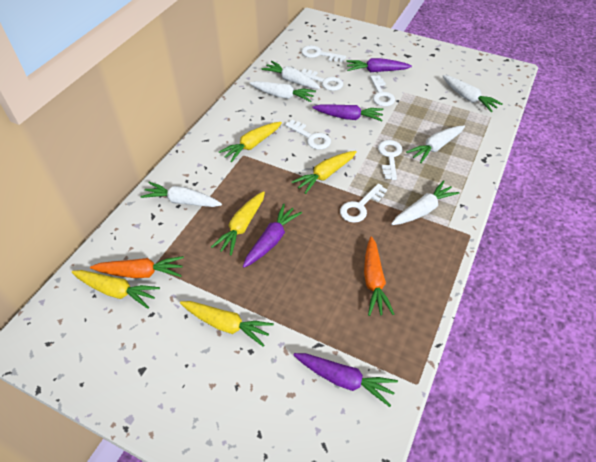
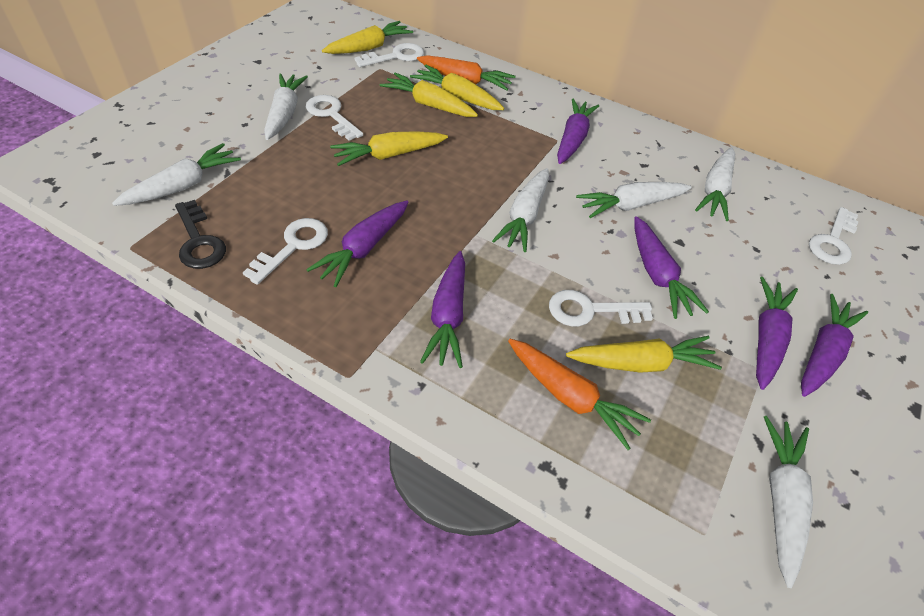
black key: 0 -> 1
purple carrot: 4 -> 6
white key: 6 -> 5

